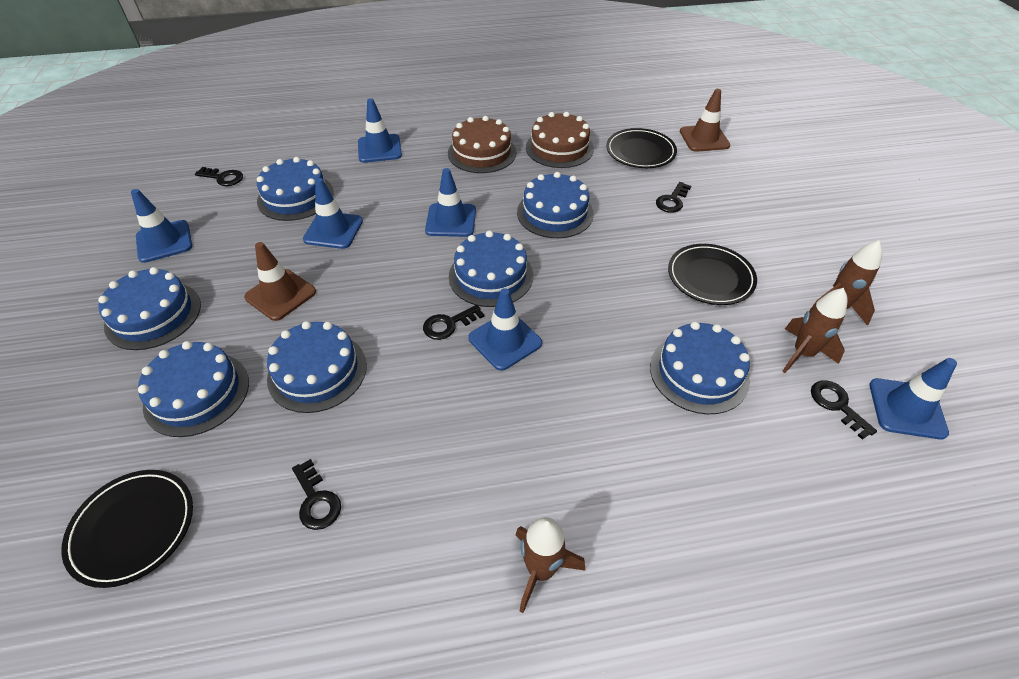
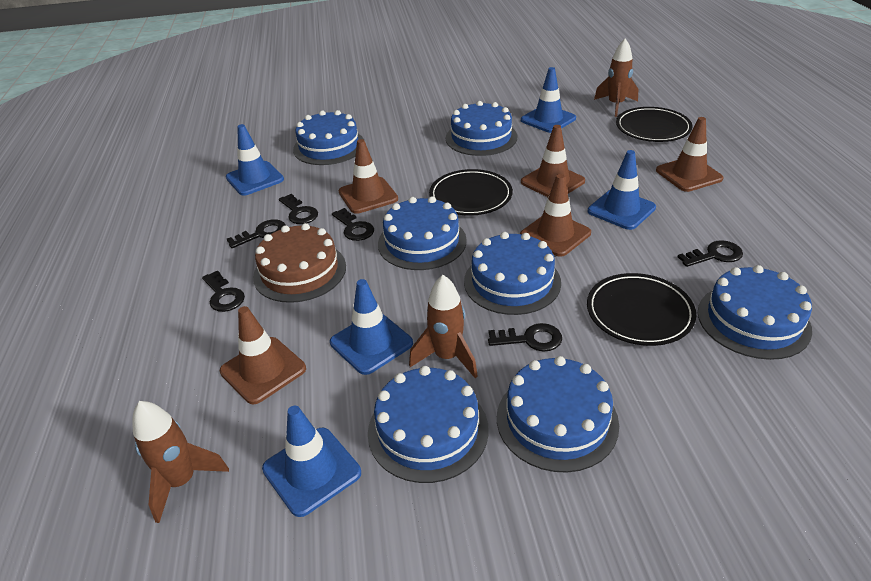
black key: 5 -> 6
blue traffic cone: 6 -> 5
brown cake: 2 -> 1
brown traffic cone: 2 -> 5

